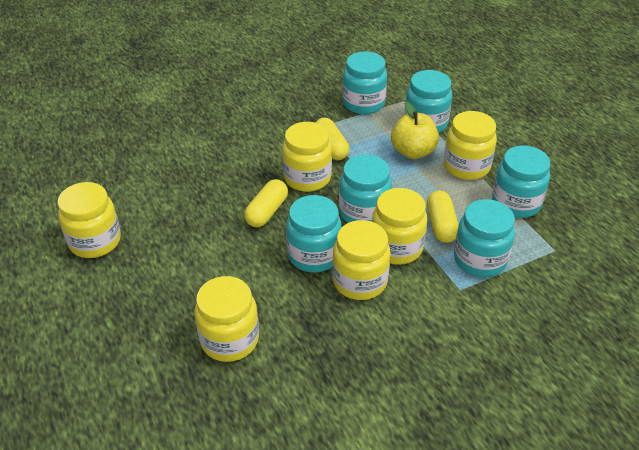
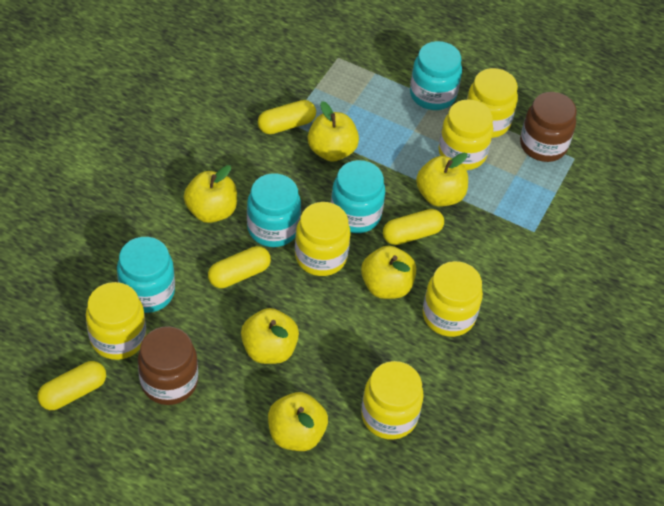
brown jar: 0 -> 2
turquoise jar: 6 -> 4
yellow apple: 1 -> 6
yellow capsule: 3 -> 4

